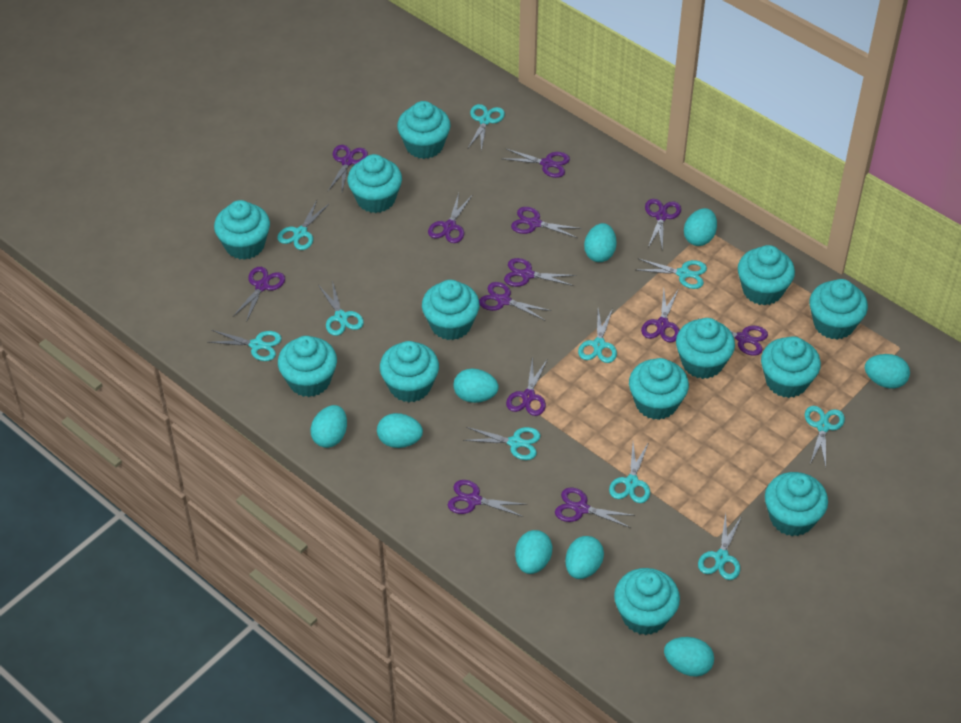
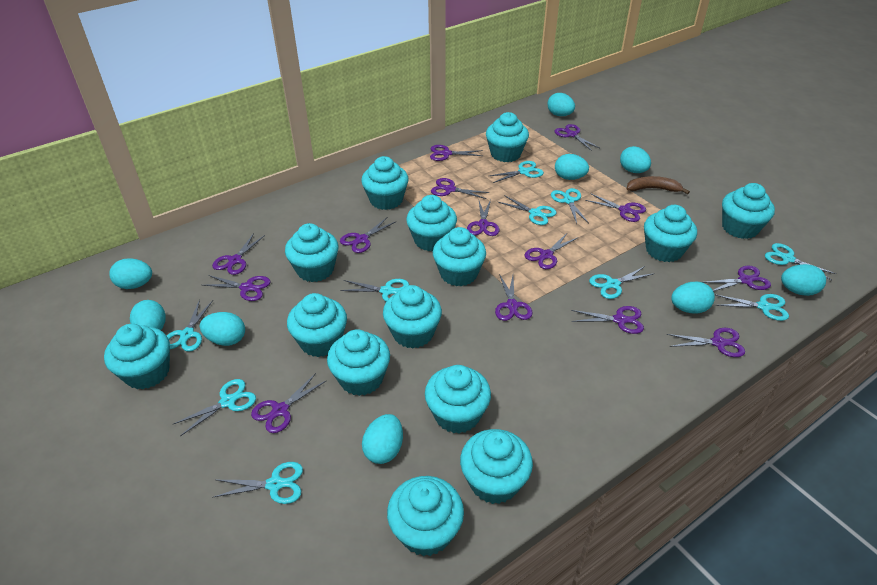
brown banana: 0 -> 1
purple scissors: 13 -> 14
turquoise cupcake: 13 -> 14

